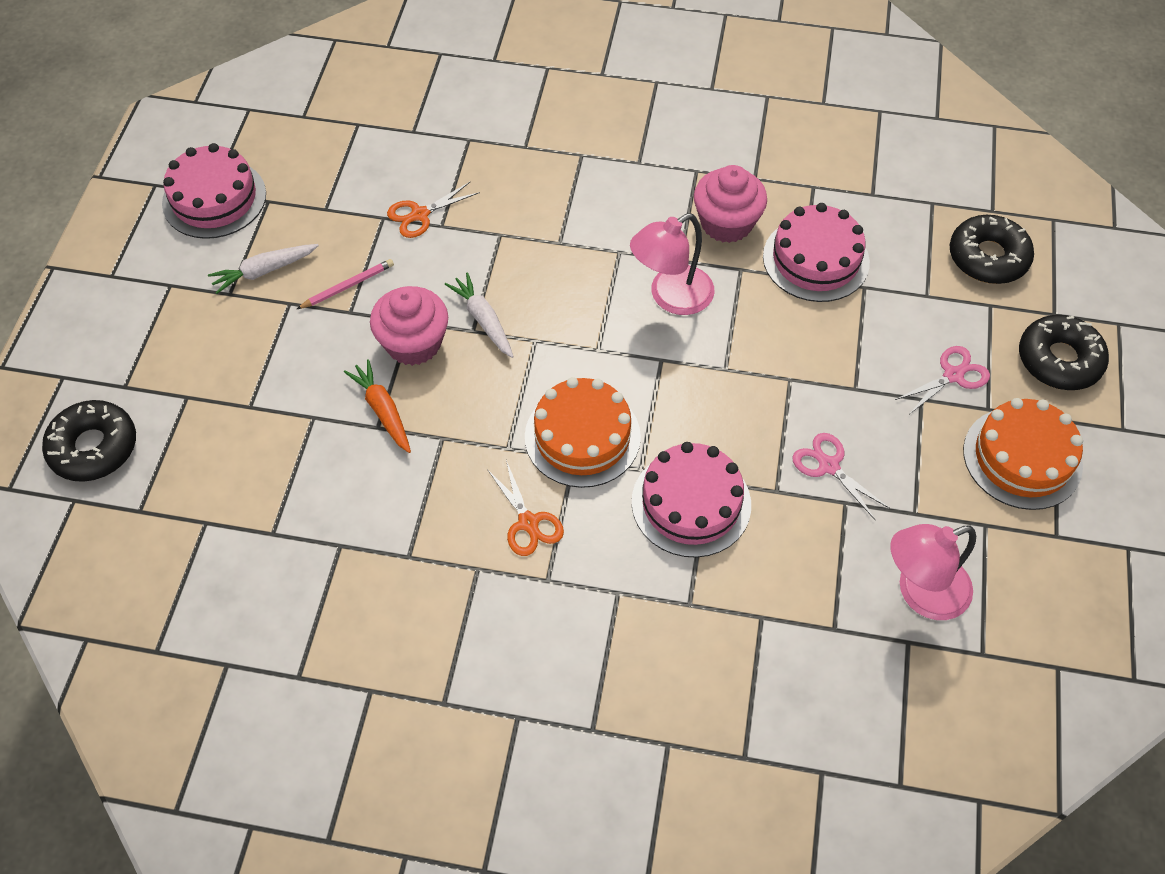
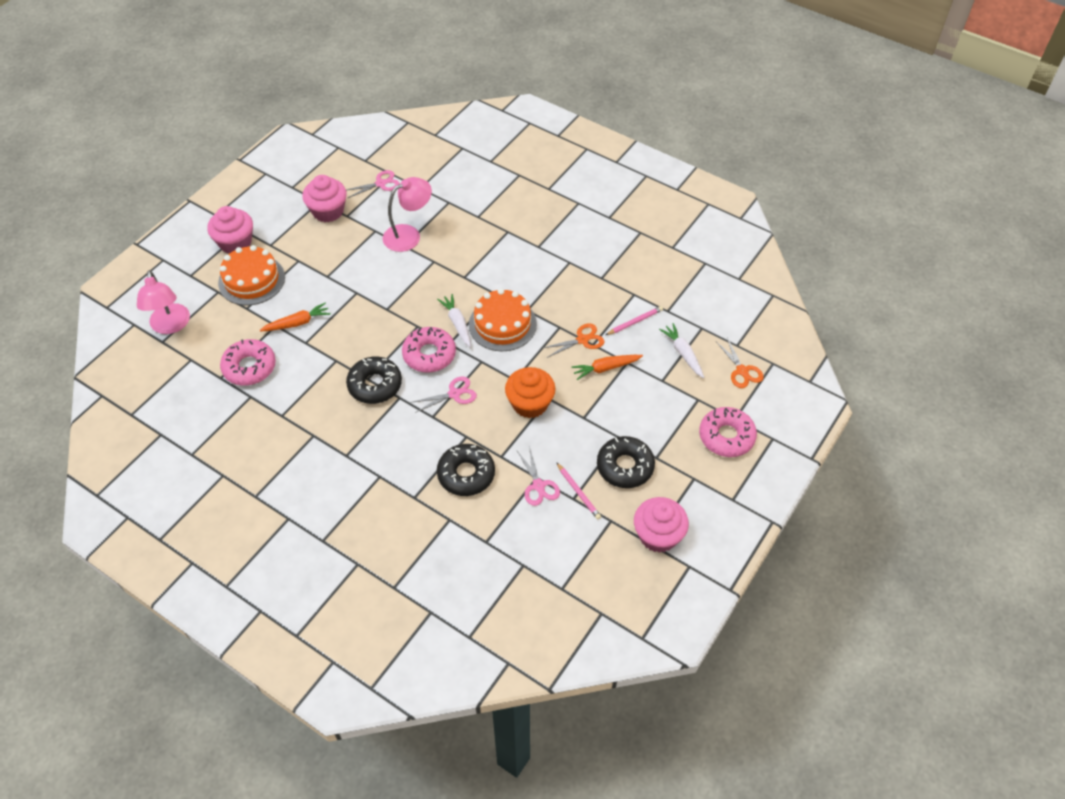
orange carrot: 1 -> 2
orange cupcake: 0 -> 1
pink cake: 3 -> 0
pink cupcake: 2 -> 3
pink donut: 0 -> 3
pink pencil: 1 -> 2
pink scissors: 2 -> 3

